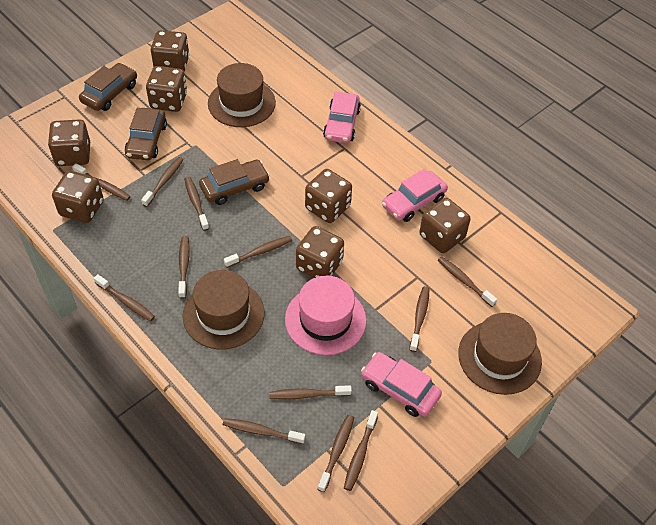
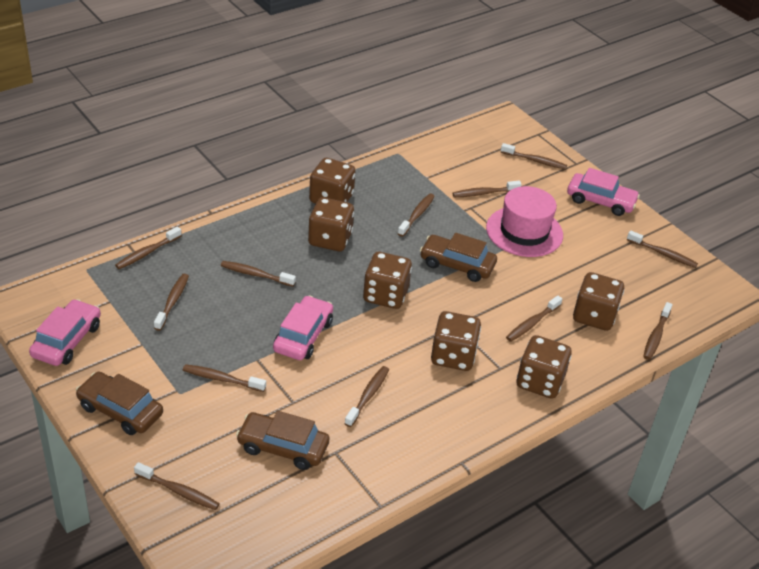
brown dice: 7 -> 6
brown hat: 3 -> 0

